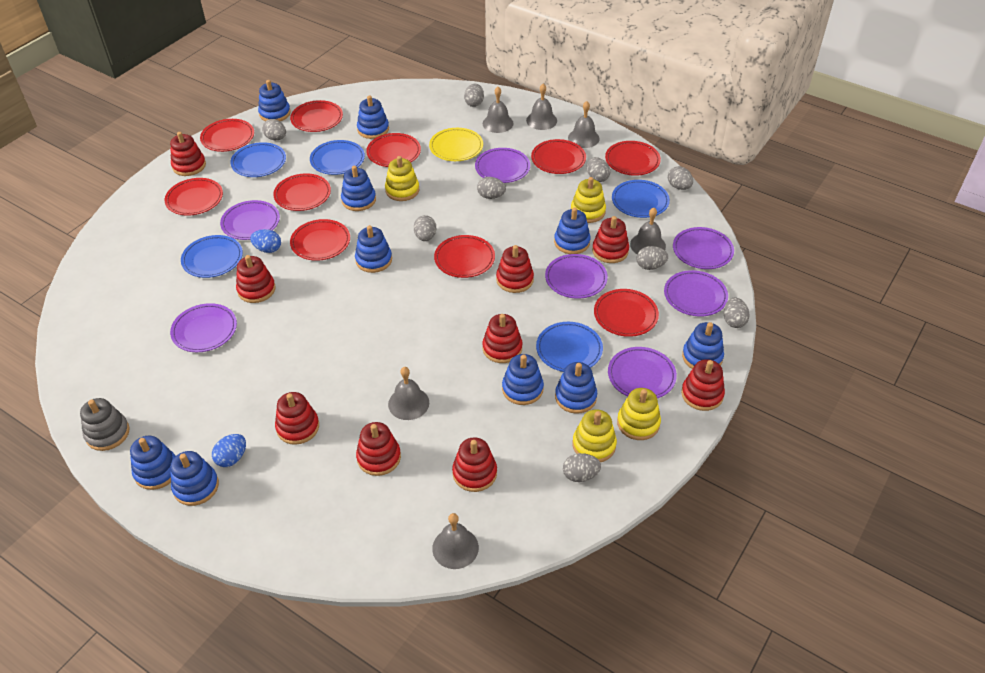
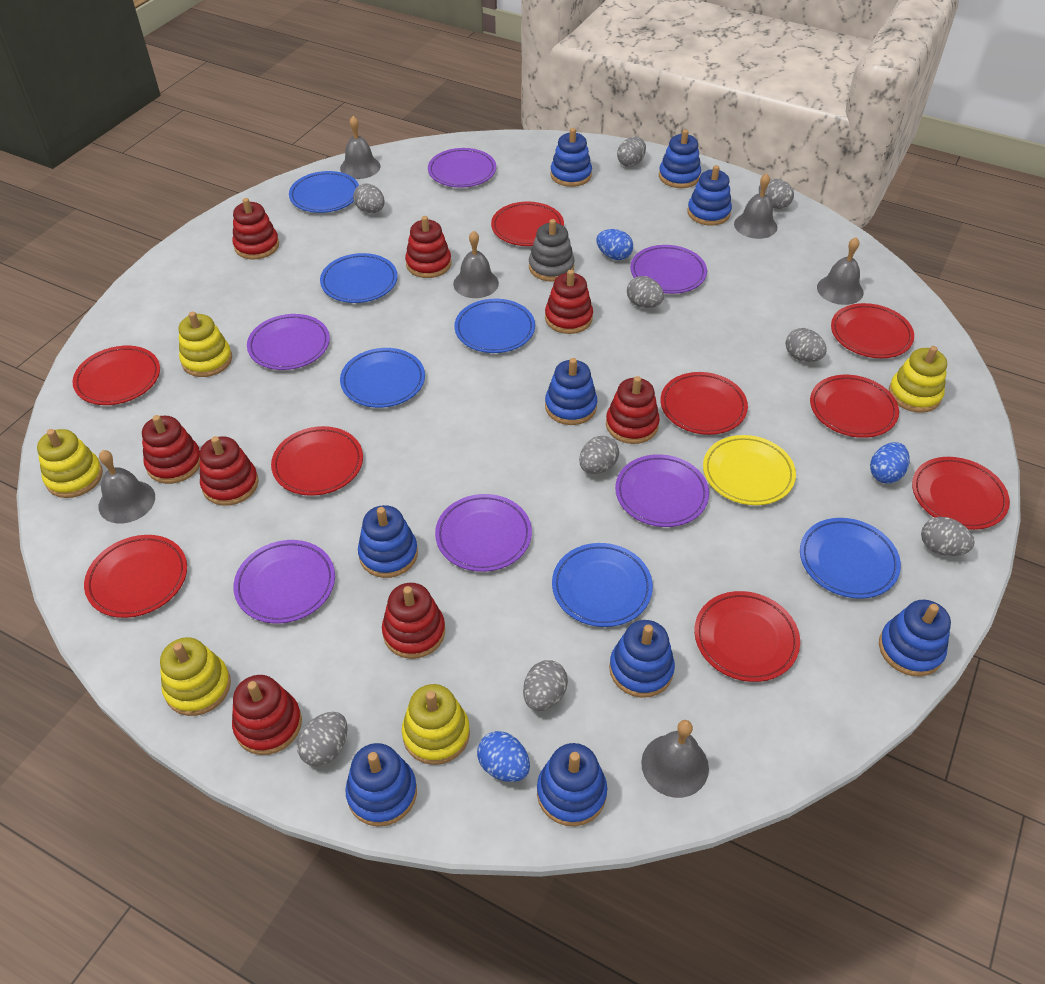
blue egg: 2 -> 3
blue plate: 5 -> 6
blue stacking toy: 10 -> 9
purple plate: 7 -> 6
red plate: 10 -> 9
red stacking toy: 9 -> 8
yellow stacking toy: 4 -> 5

